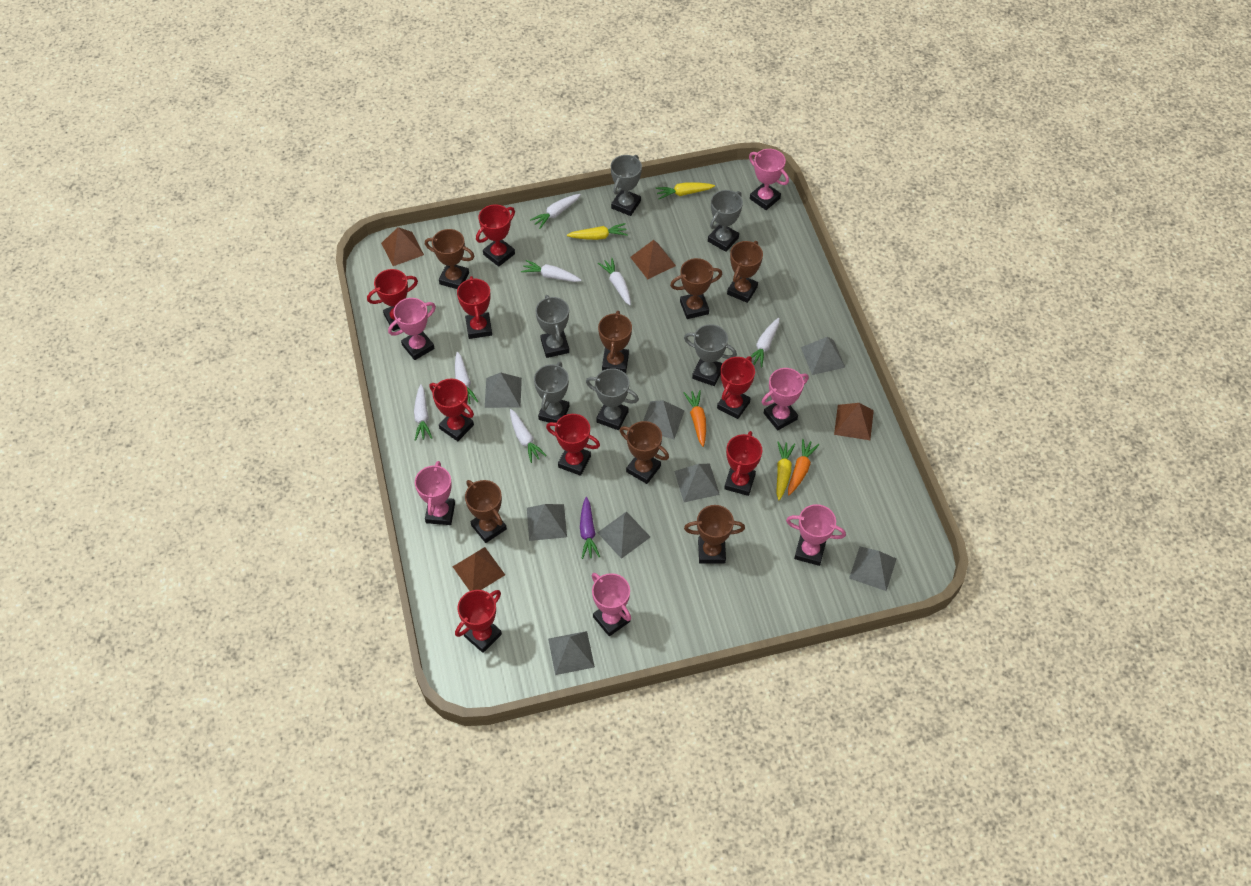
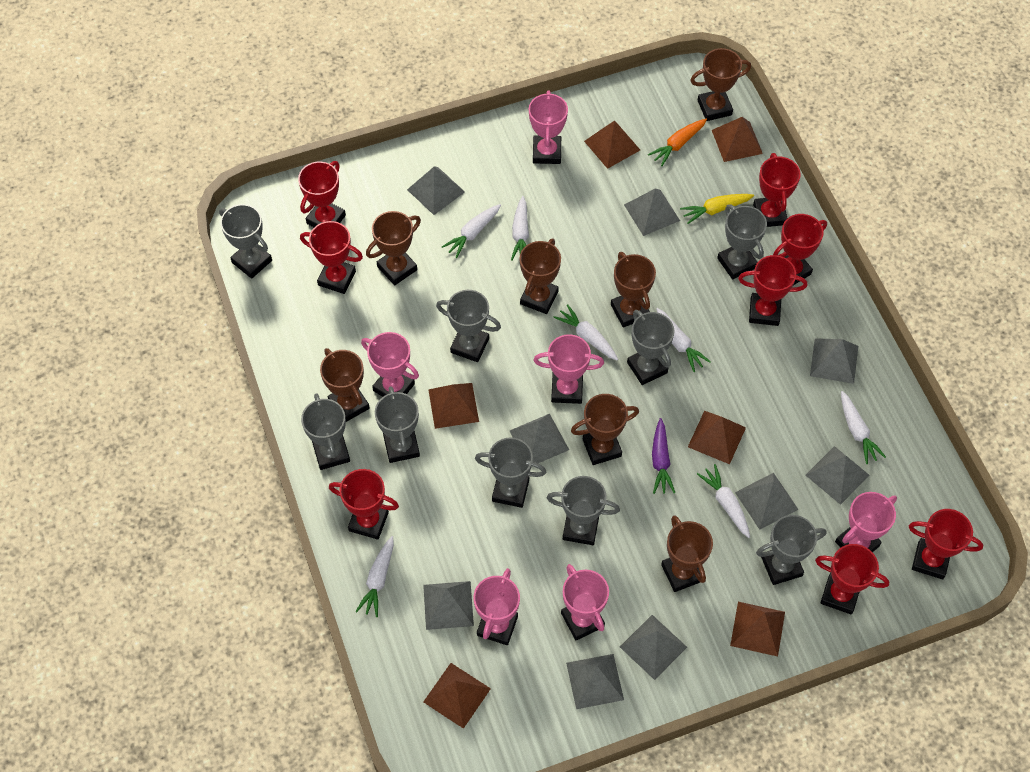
brown pyramid: 4 -> 6
grey pyramid: 8 -> 9
grey trophy: 6 -> 9
orange carrot: 2 -> 1
yellow carrot: 3 -> 1

